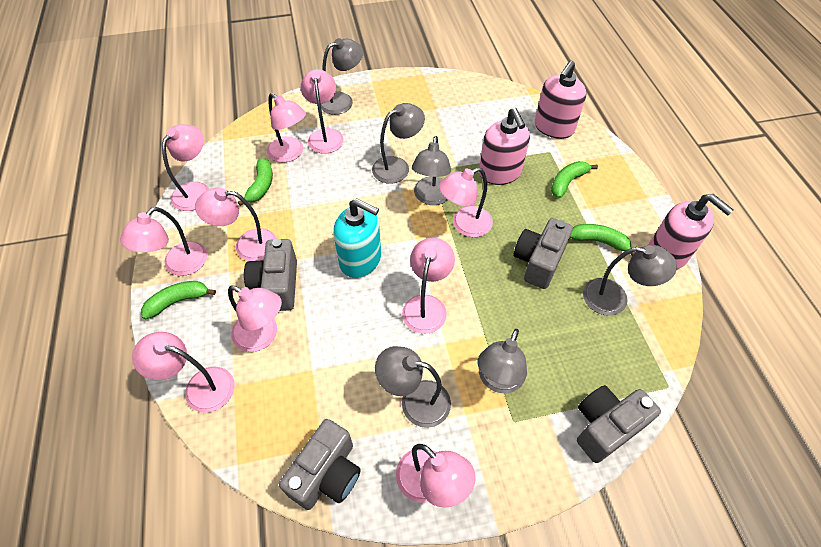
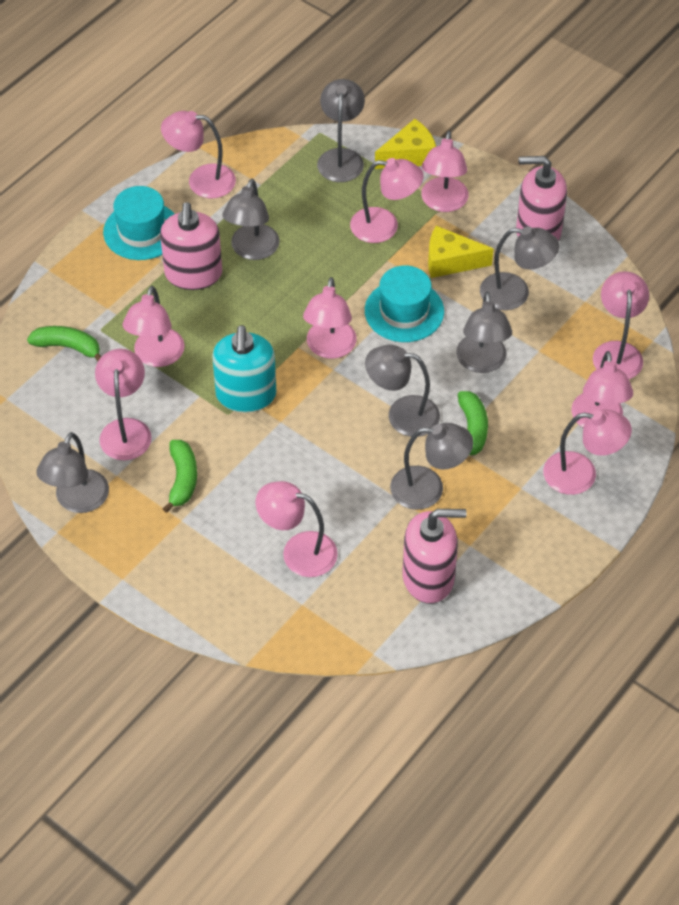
green banana: 4 -> 3
grey camera: 4 -> 0
grey lamp: 6 -> 7
turquoise hat: 0 -> 2
yellow cheese: 0 -> 2

